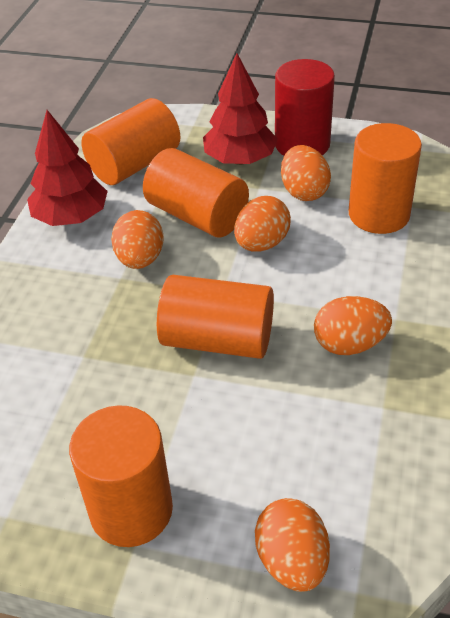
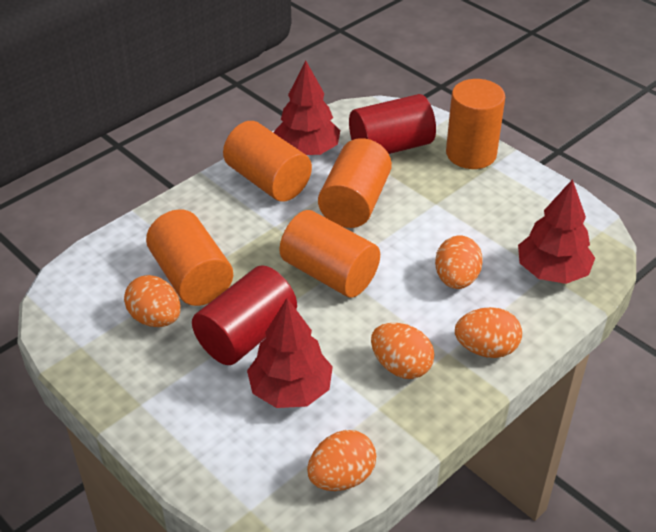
red cylinder: 1 -> 2
red tree: 2 -> 3

